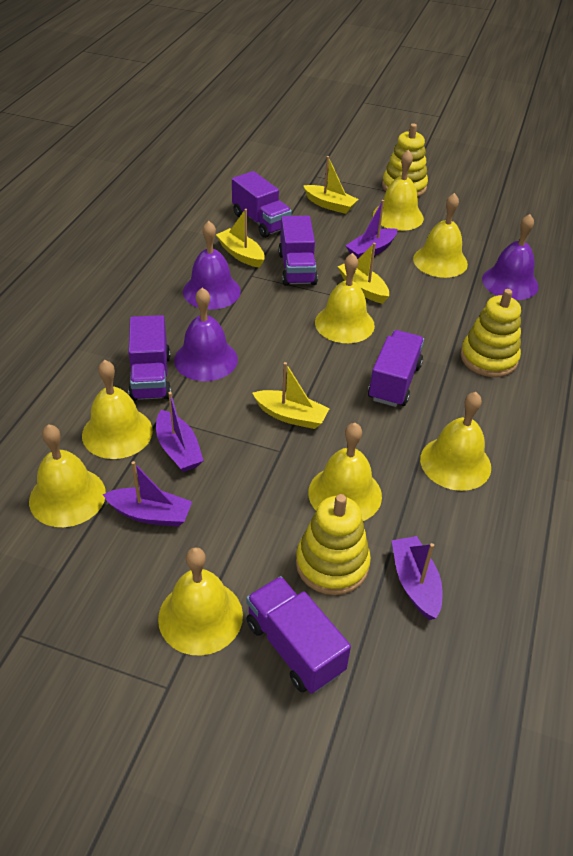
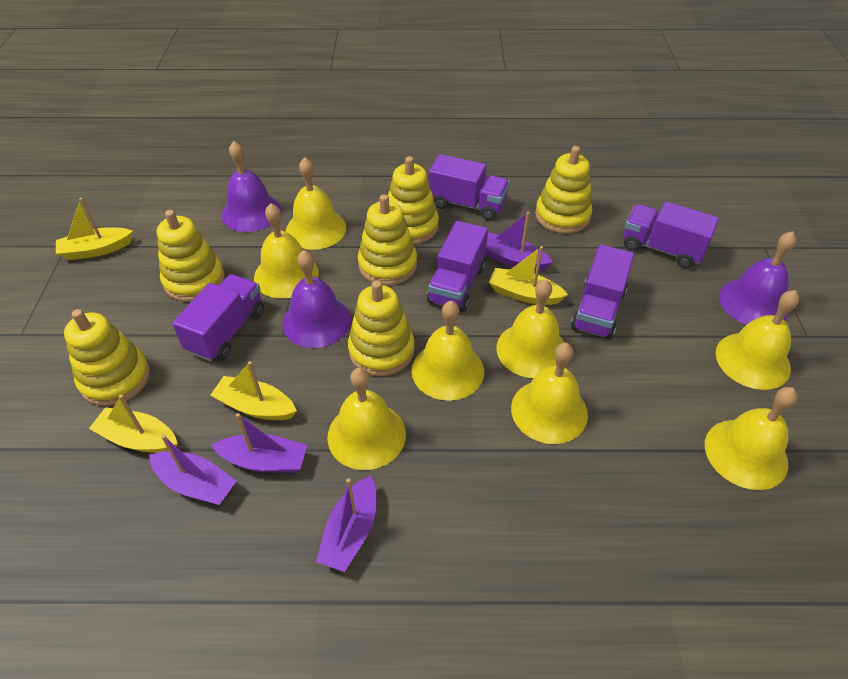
yellow stacking toy: 3 -> 6

